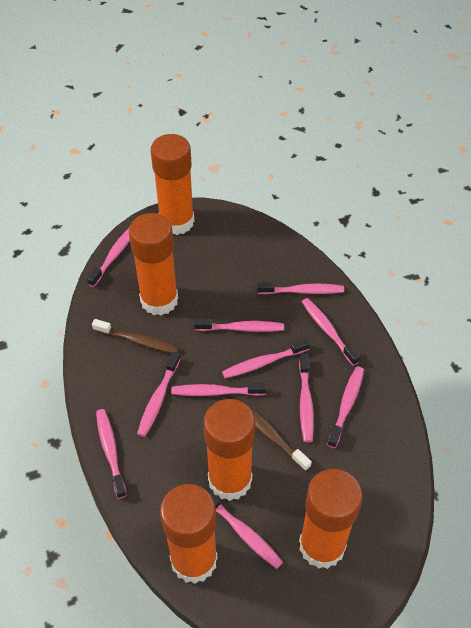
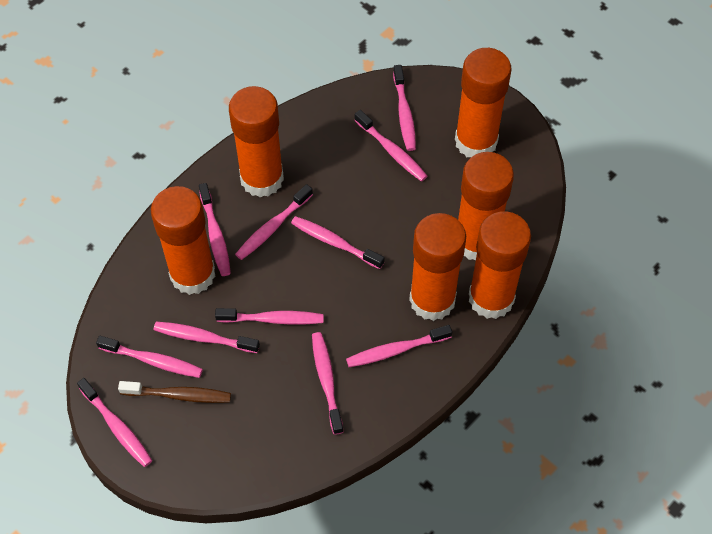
brown toothbrush: 2 -> 1
orange glue stick: 5 -> 6

